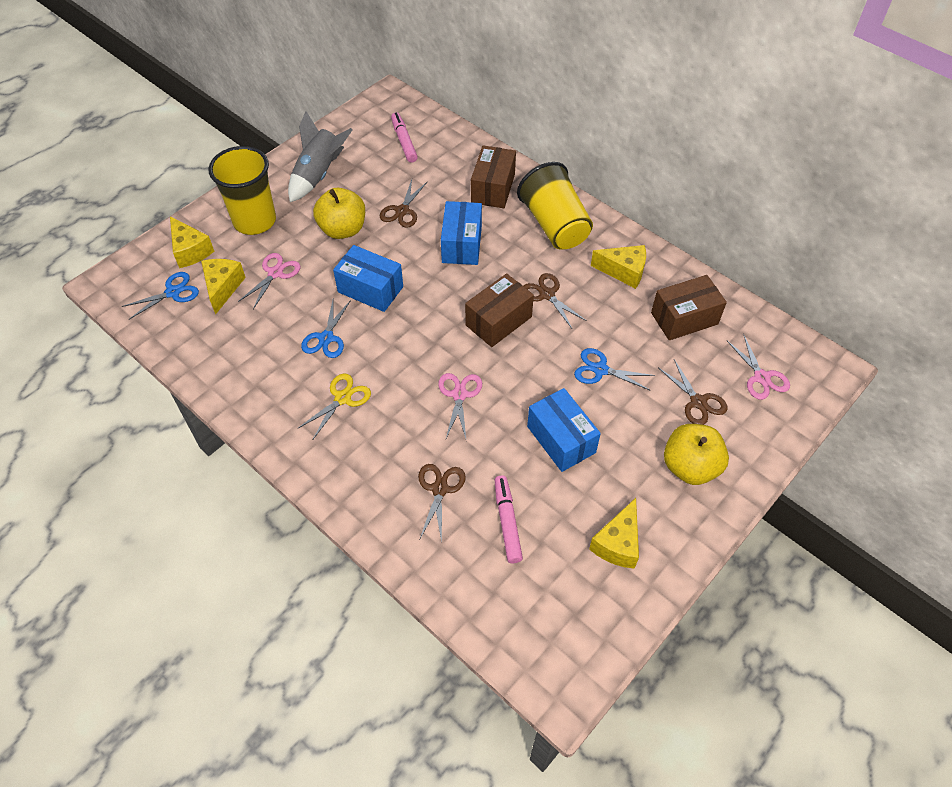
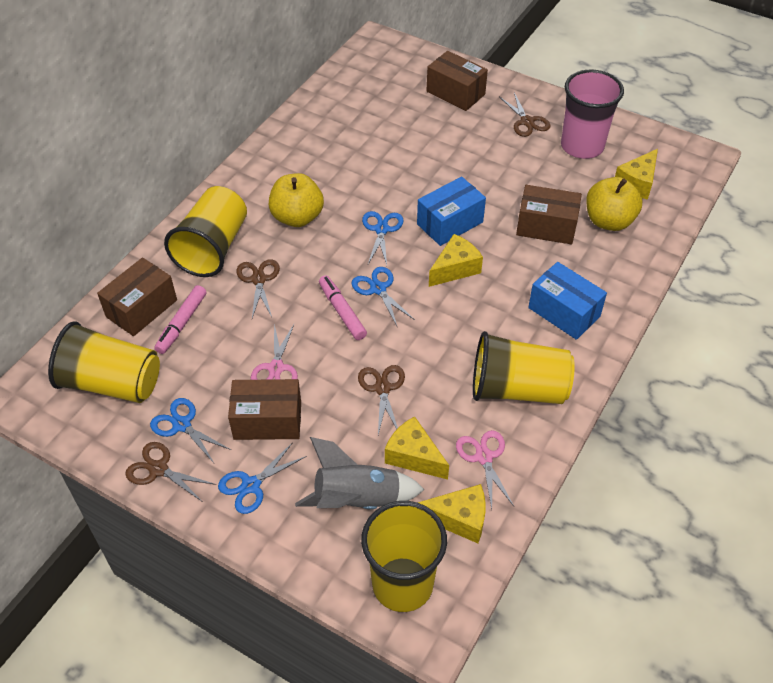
blue box: 3 -> 2
blue scissors: 3 -> 4
brown box: 3 -> 4
pink cup: 0 -> 1
pink scissors: 3 -> 2
yellow cup: 2 -> 4
yellow scissors: 1 -> 0

